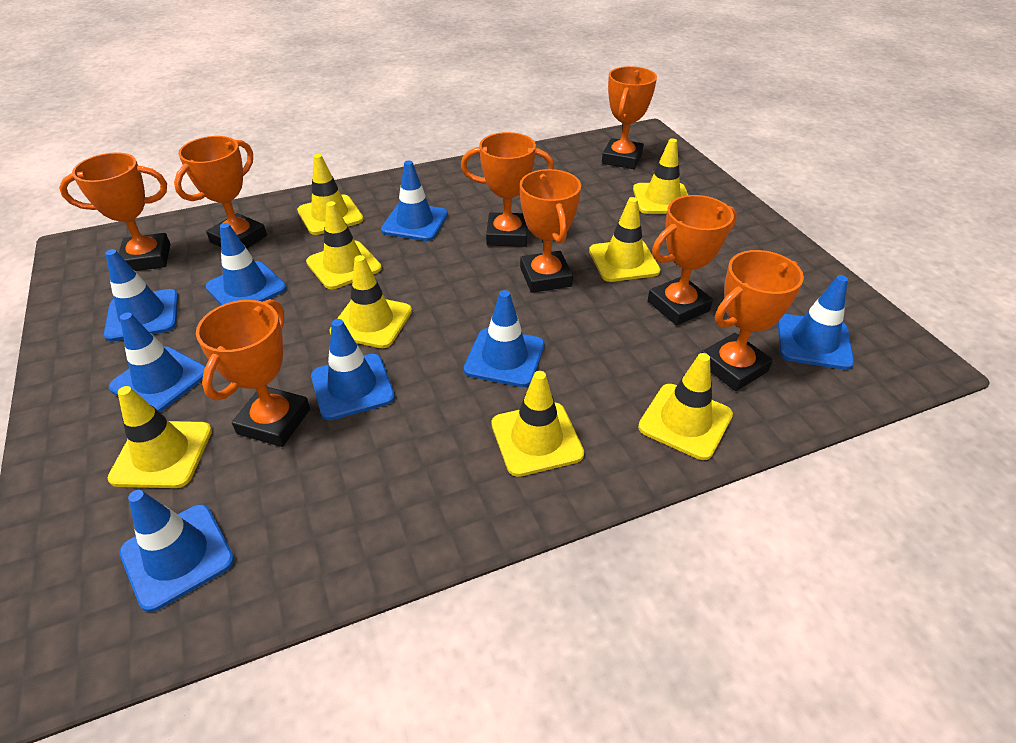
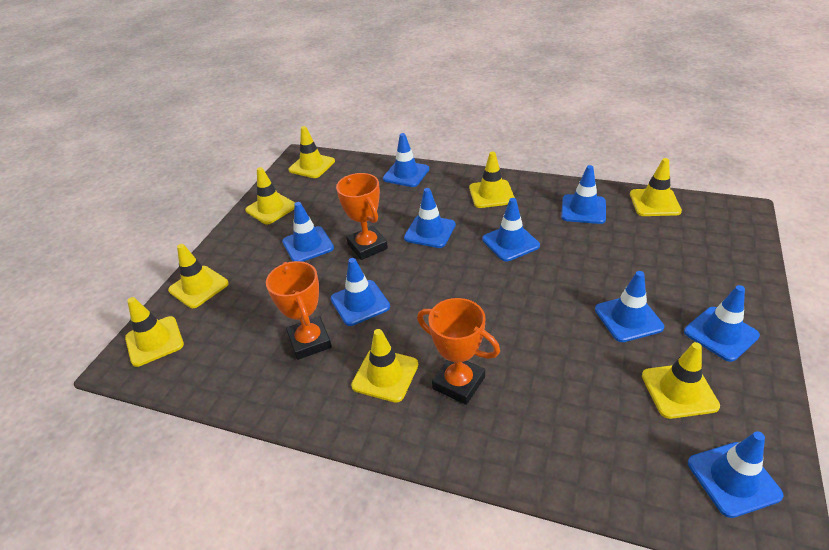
blue traffic cone: 8 -> 9
orange trophy: 8 -> 3

